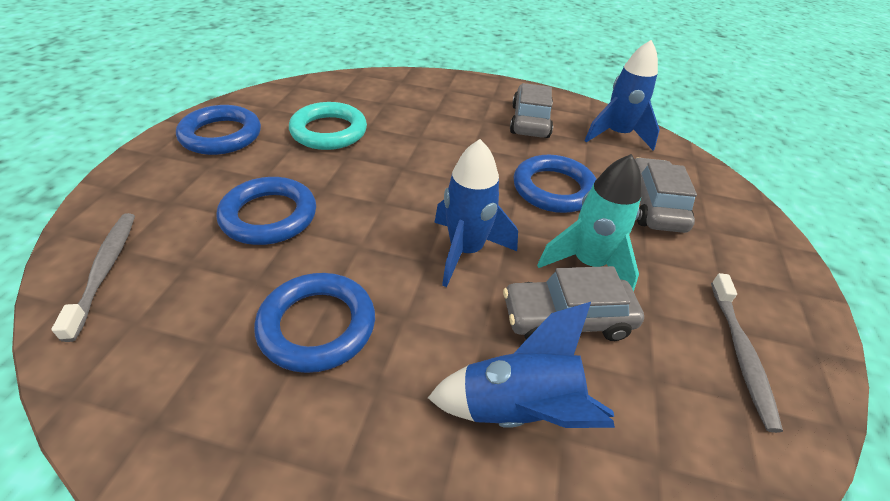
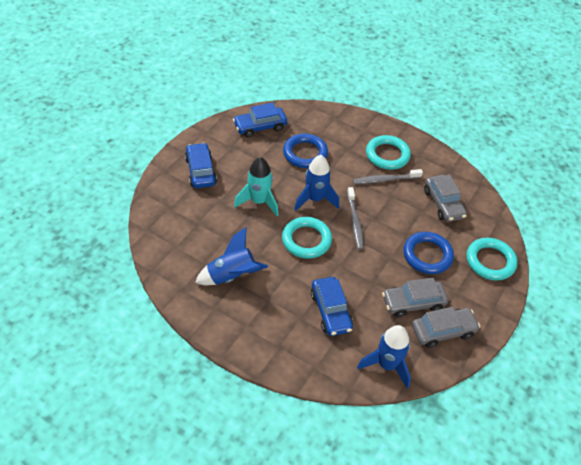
blue car: 0 -> 3
blue ring: 4 -> 2
turquoise ring: 1 -> 3

